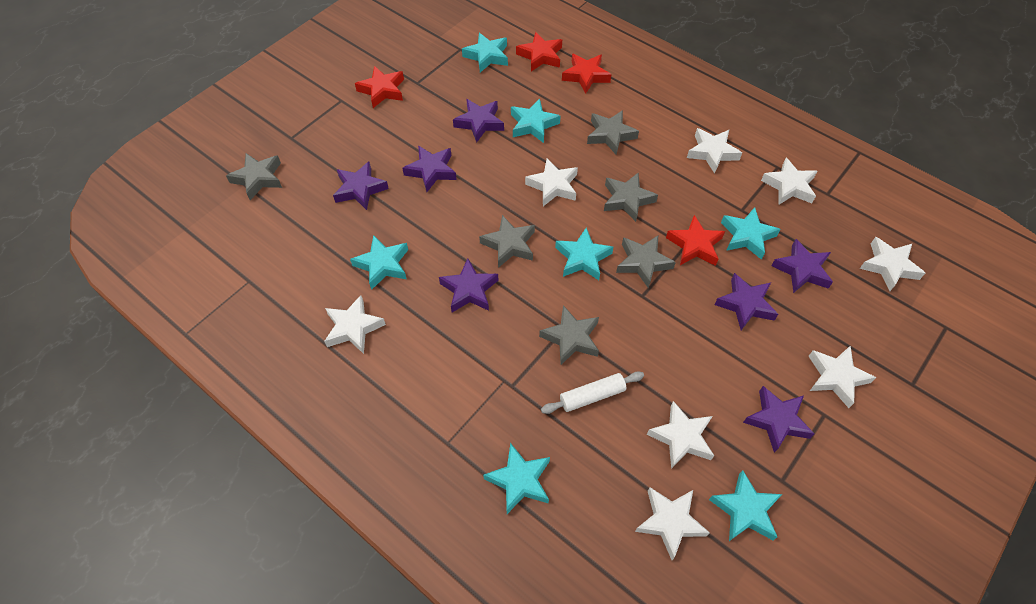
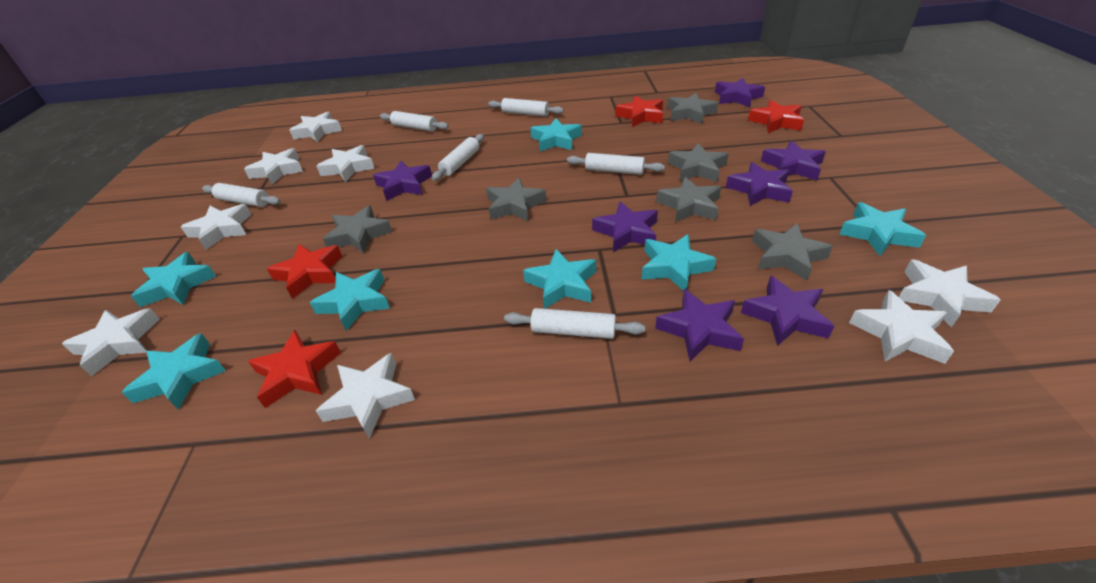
white rolling pin: 1 -> 6

